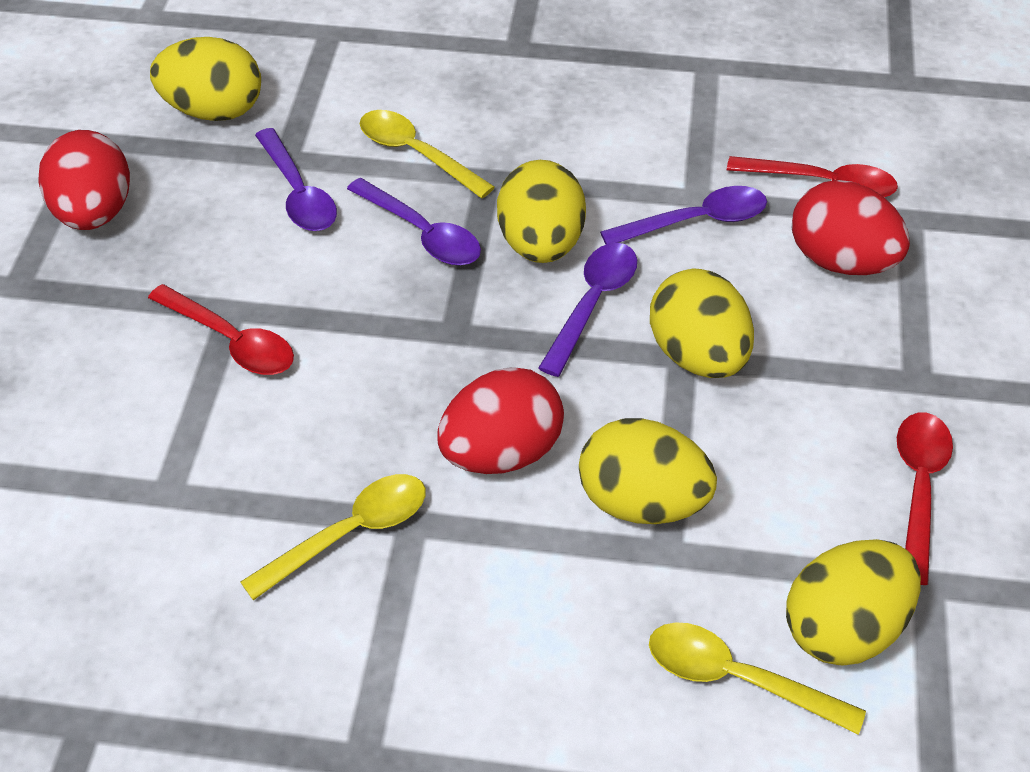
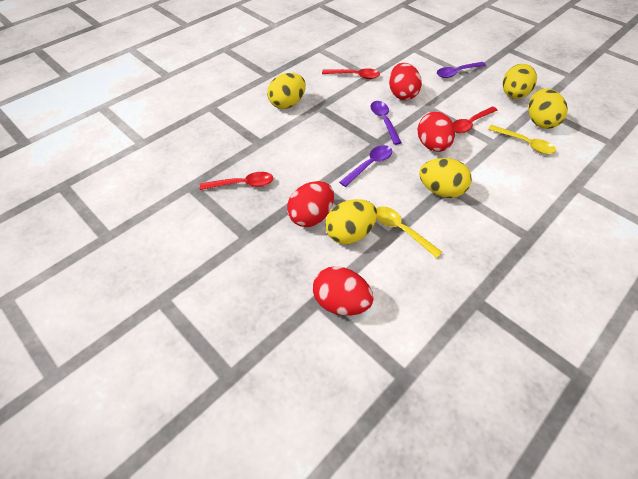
purple spoon: 4 -> 3
red egg: 3 -> 4
yellow spoon: 3 -> 2

